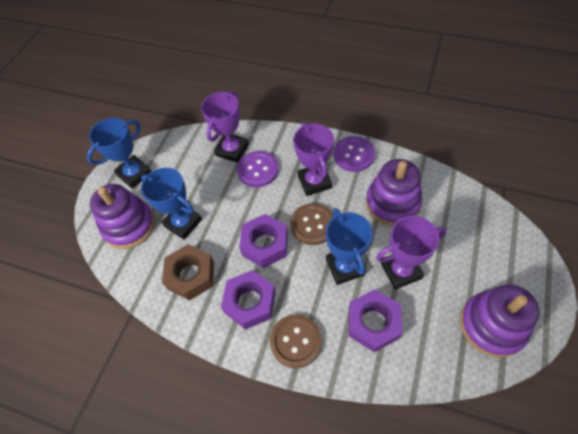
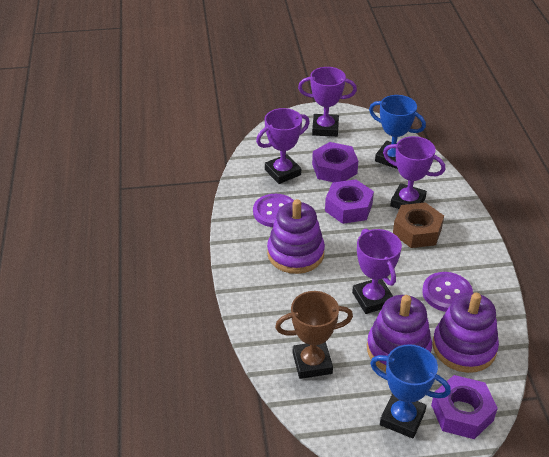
blue trophy: 3 -> 2
brown button: 2 -> 0
brown trophy: 0 -> 1
purple trophy: 3 -> 4

